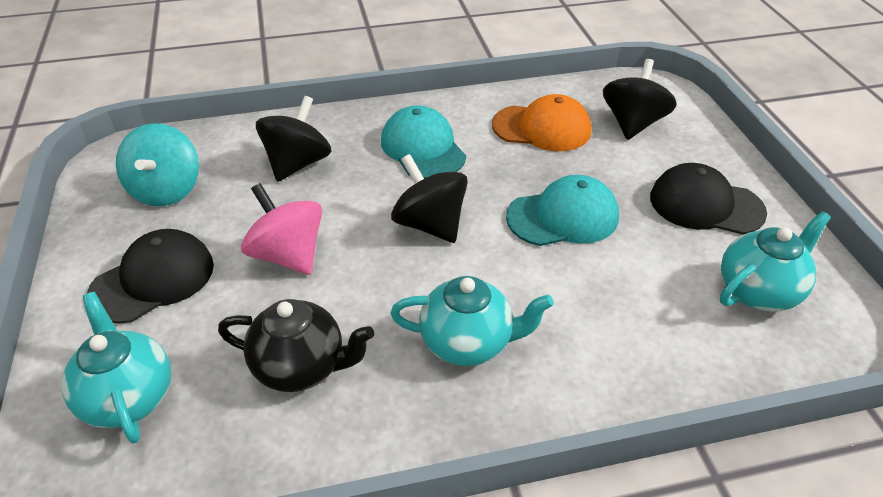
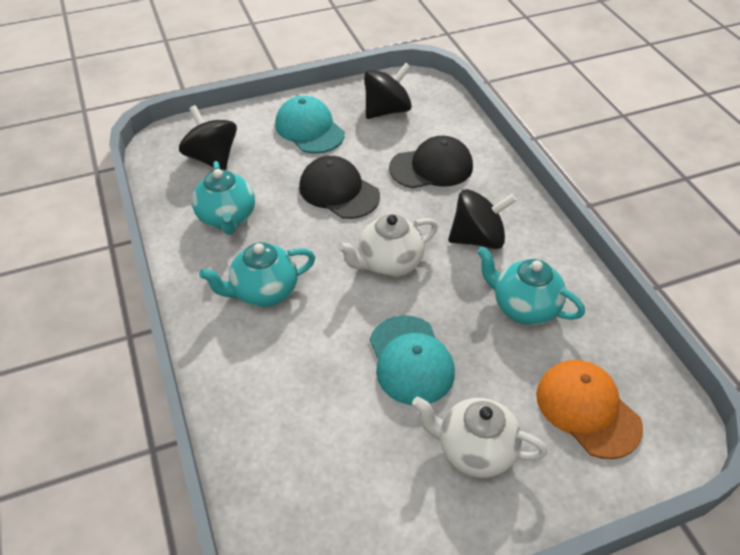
black teapot: 1 -> 0
pink spinning top: 1 -> 0
turquoise spinning top: 1 -> 0
white teapot: 0 -> 2

